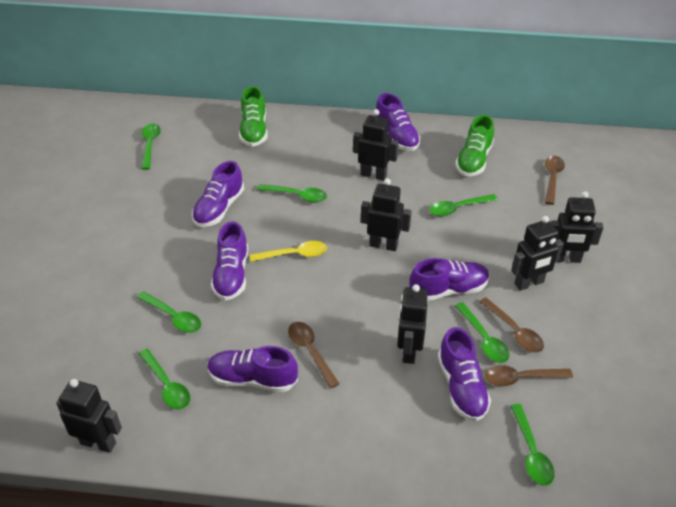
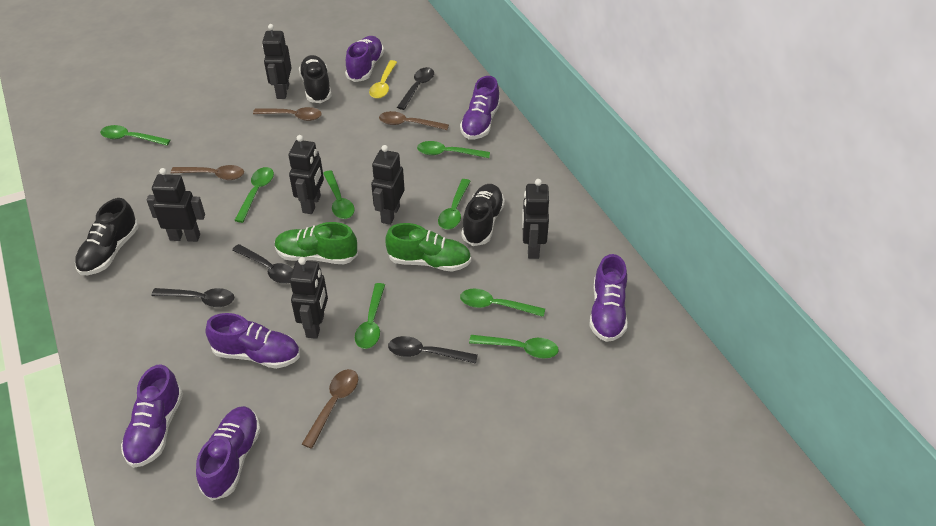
black shoe: 0 -> 3
black spoon: 0 -> 4
green spoon: 7 -> 8

